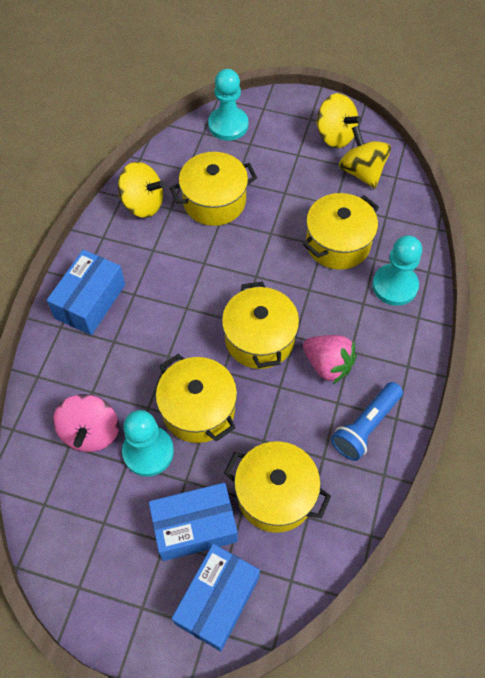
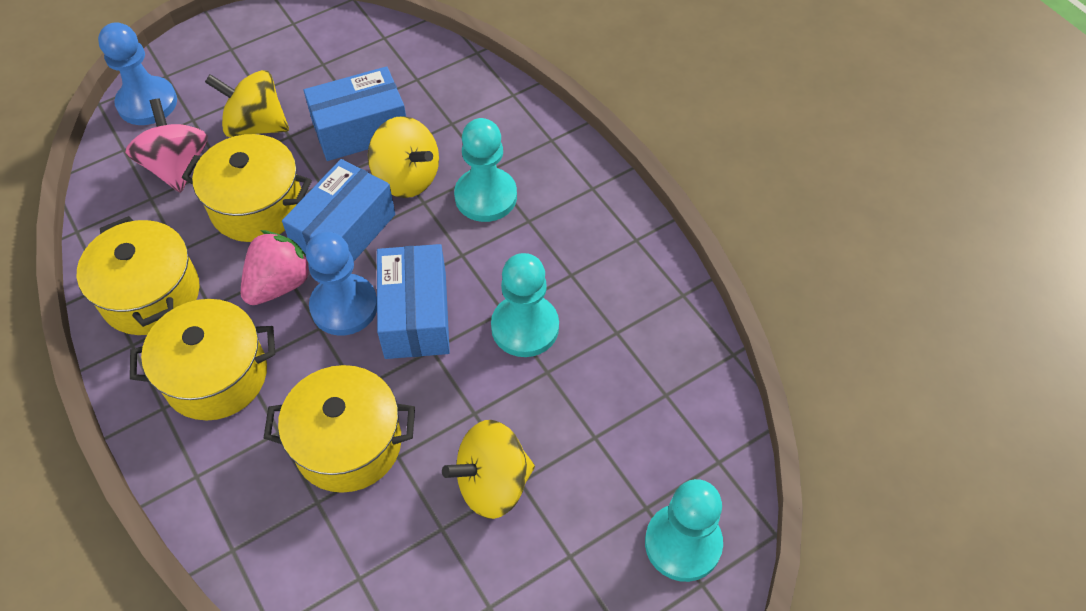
blue flashlight: 1 -> 0
blue pawn: 0 -> 2
yellow pot: 5 -> 4

